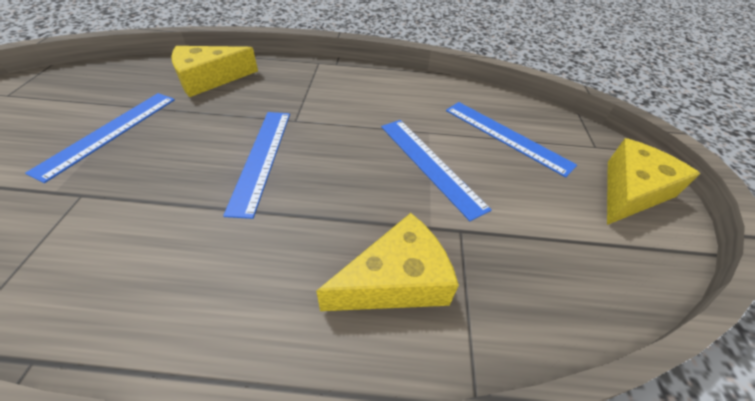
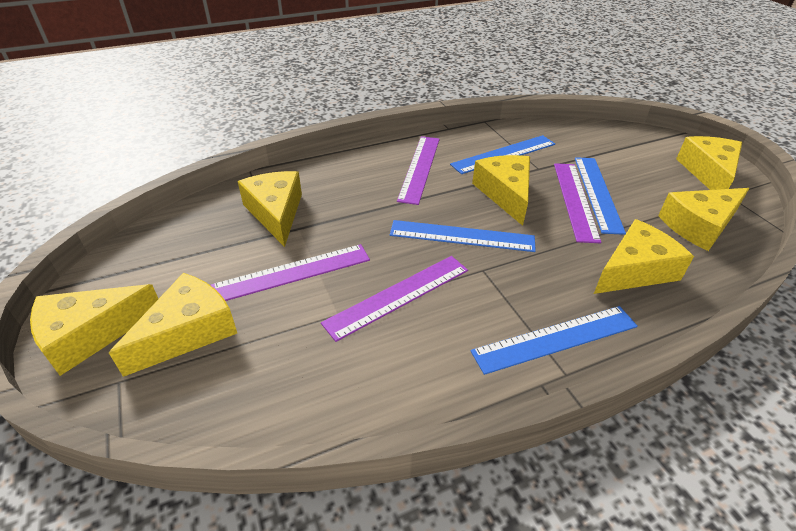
purple ruler: 0 -> 4
yellow cheese: 3 -> 7

